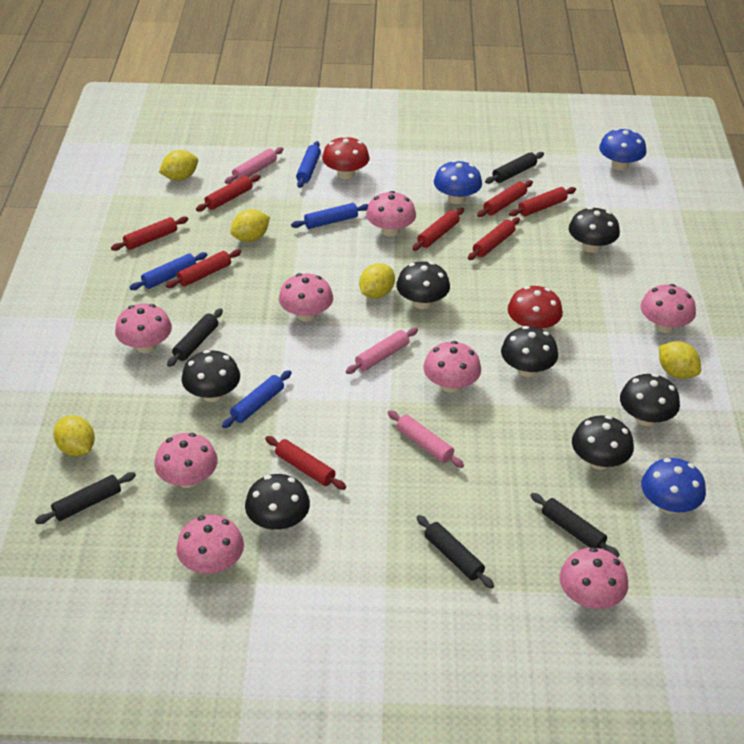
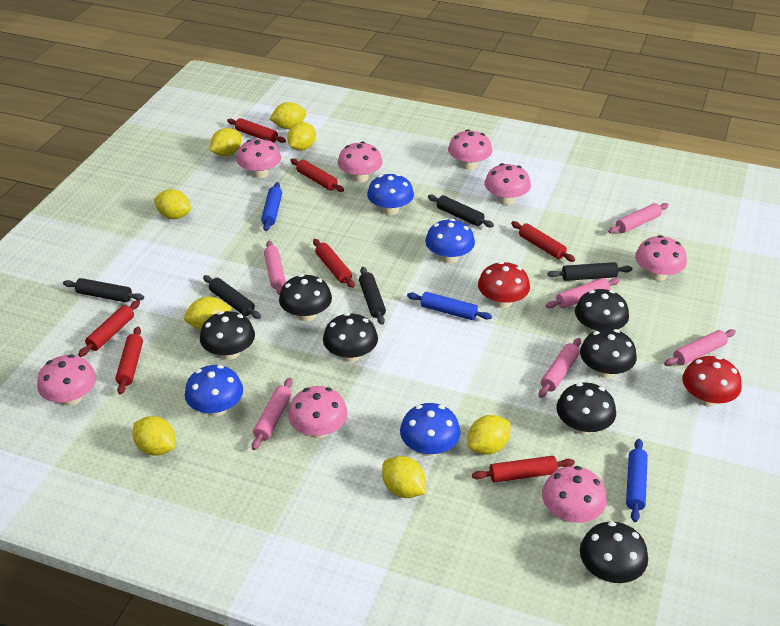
blue mushroom: 3 -> 4
blue rolling pin: 4 -> 3
pink rolling pin: 3 -> 6
red rolling pin: 8 -> 7
yellow lemon: 5 -> 8

